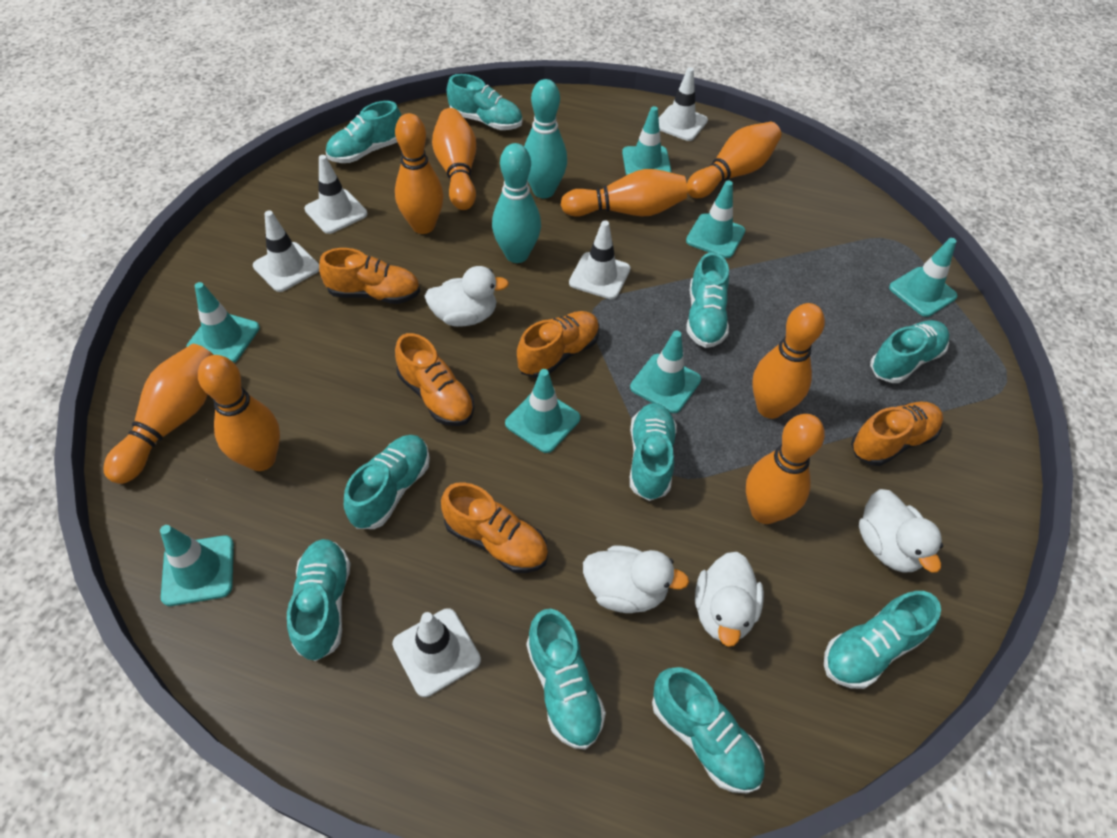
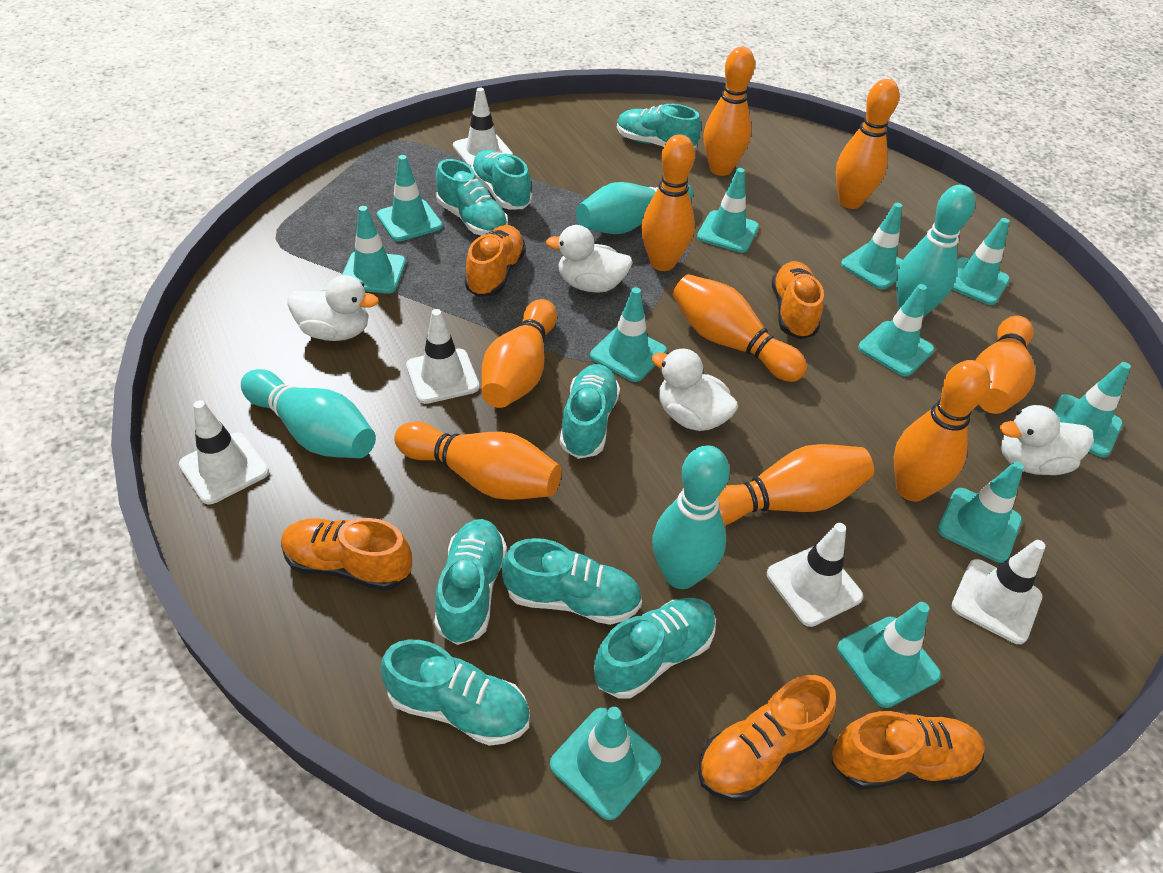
orange bowling pin: 8 -> 9
turquoise bowling pin: 2 -> 4
turquoise shoe: 10 -> 8
turquoise traffic cone: 7 -> 11

